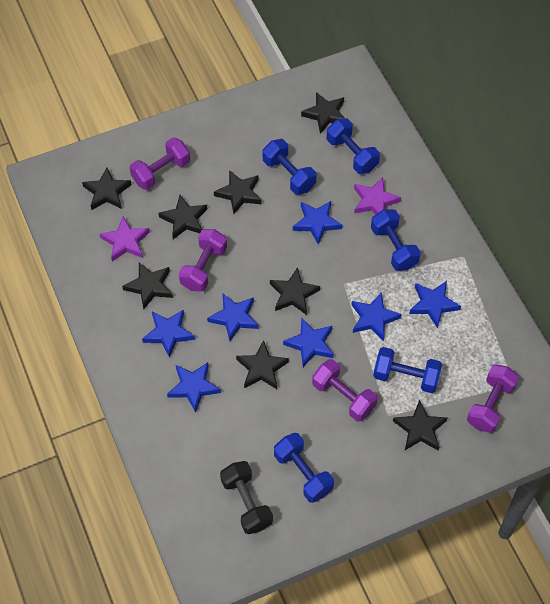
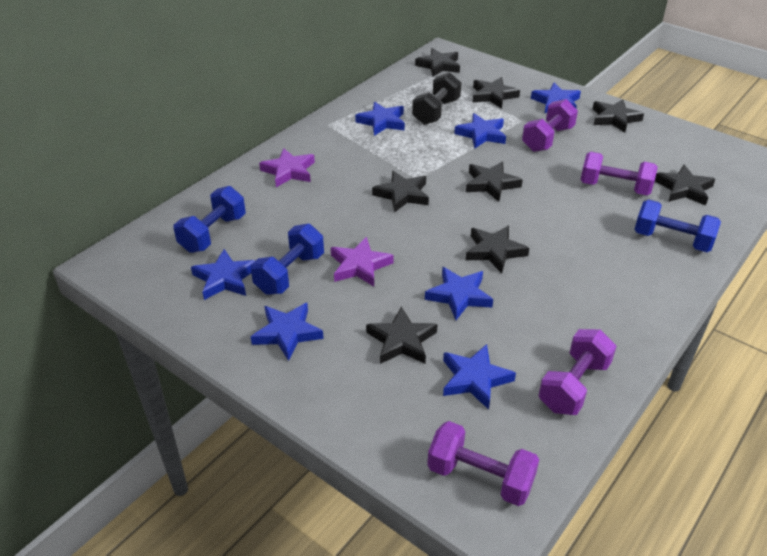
blue dumbbell: 5 -> 3

